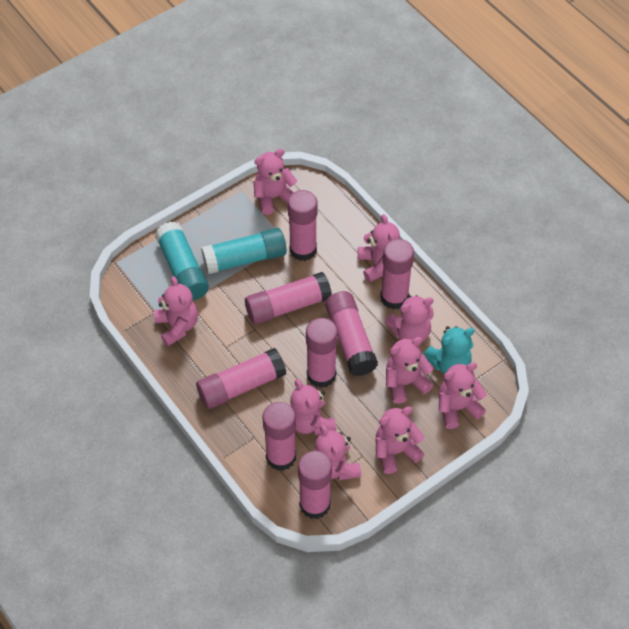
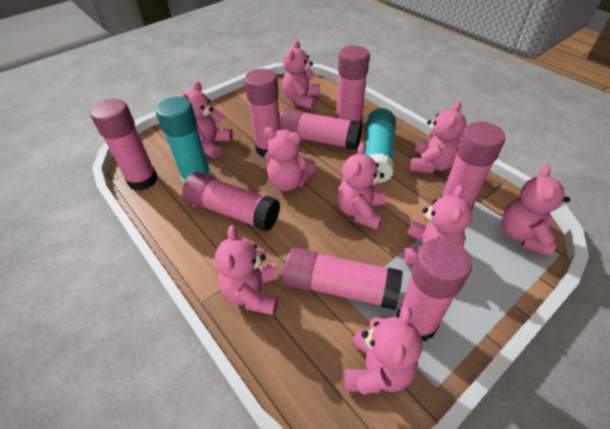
turquoise teddy bear: 1 -> 0

